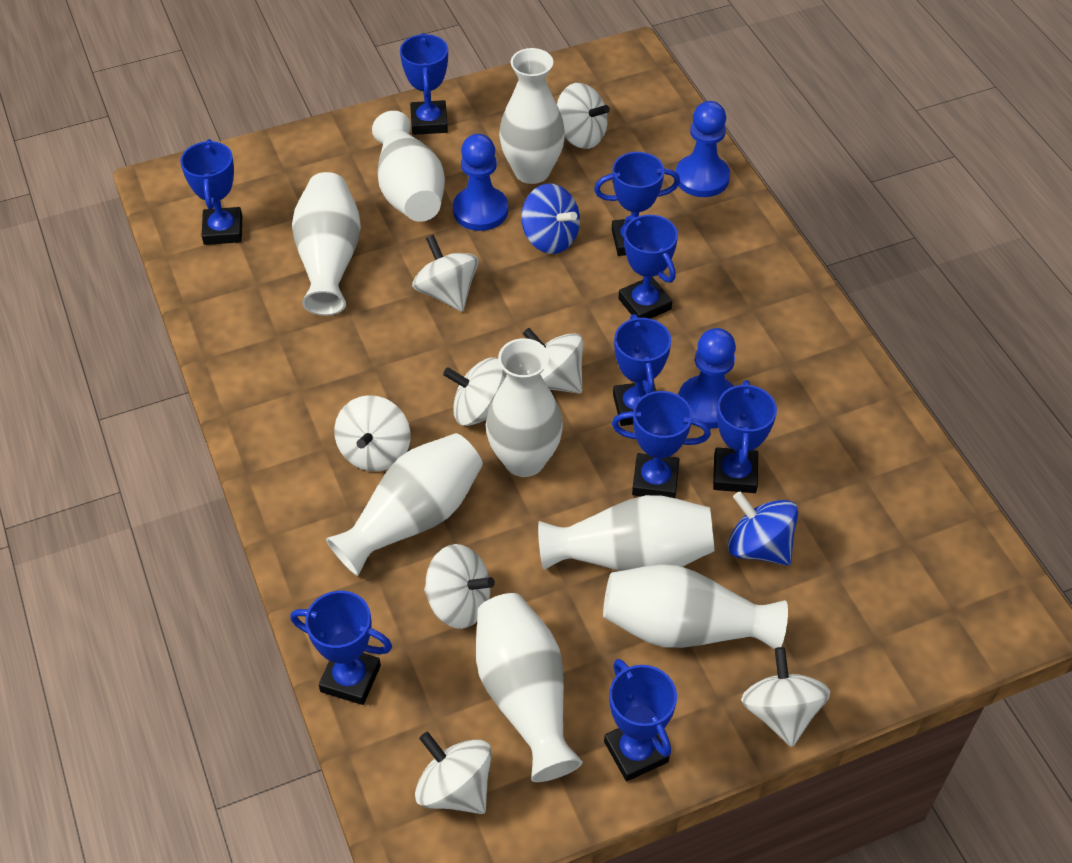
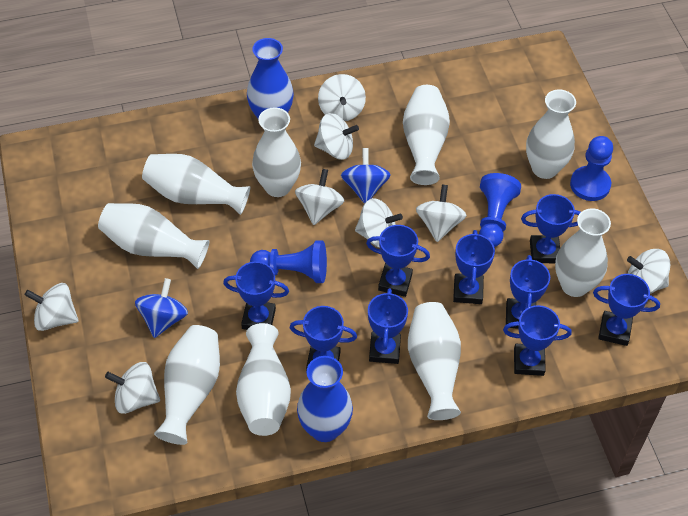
blue vase: 0 -> 2
white vase: 8 -> 9

